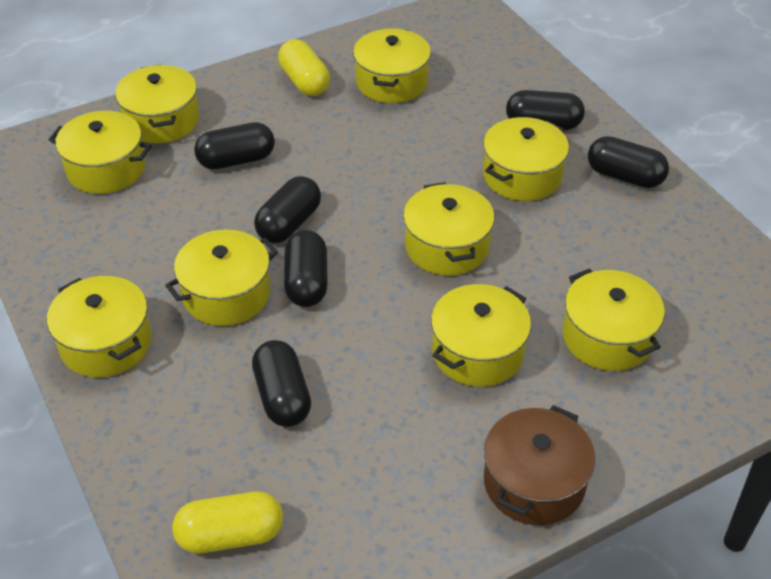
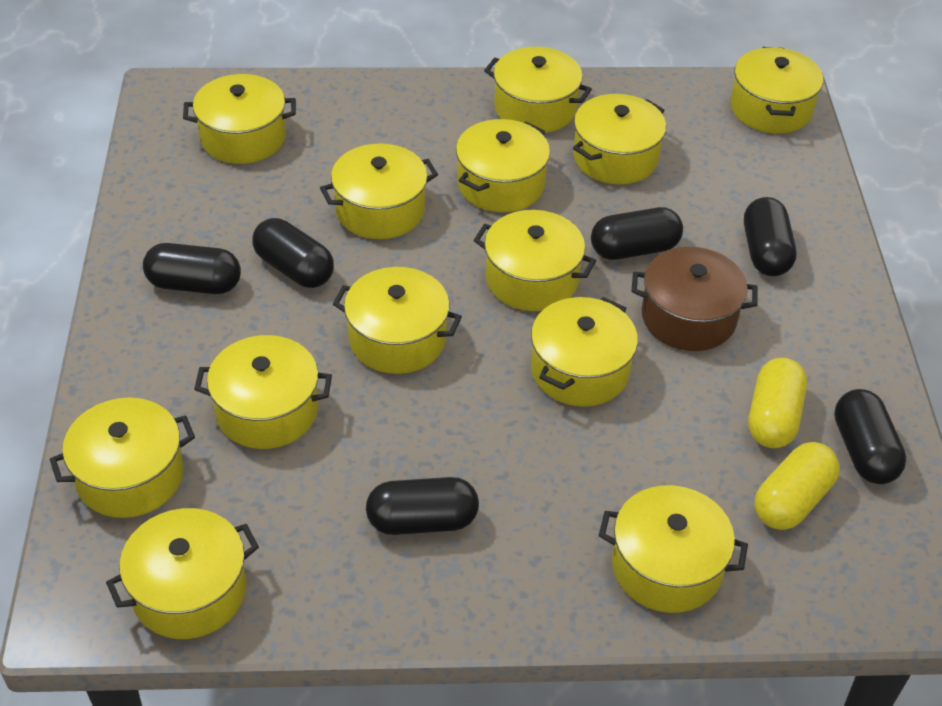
yellow pot: 9 -> 13

